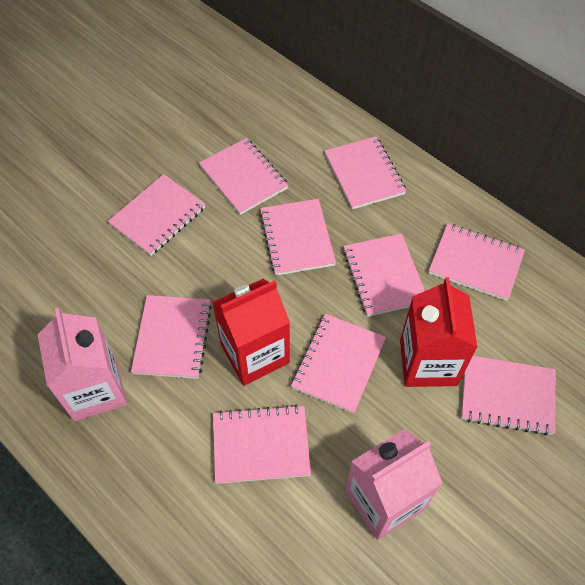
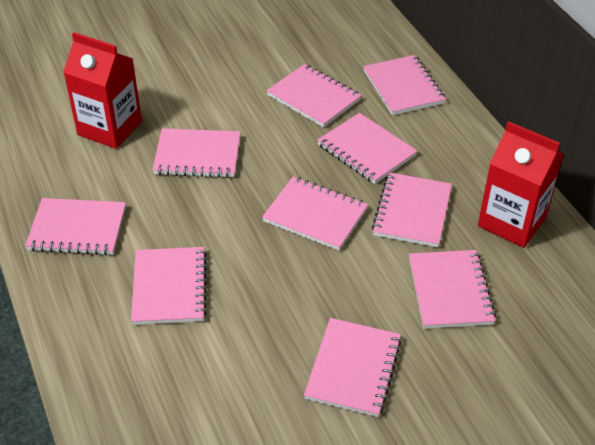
pink carton: 2 -> 0

